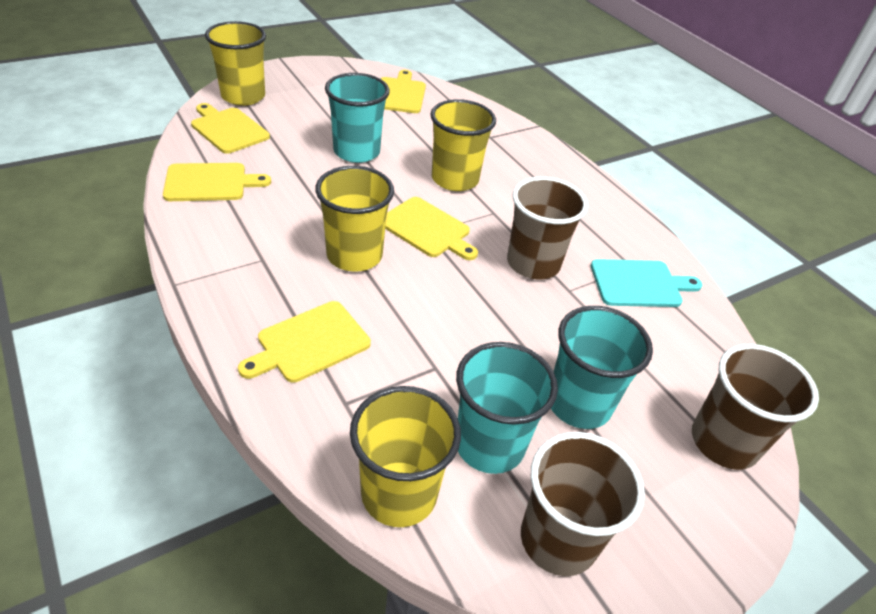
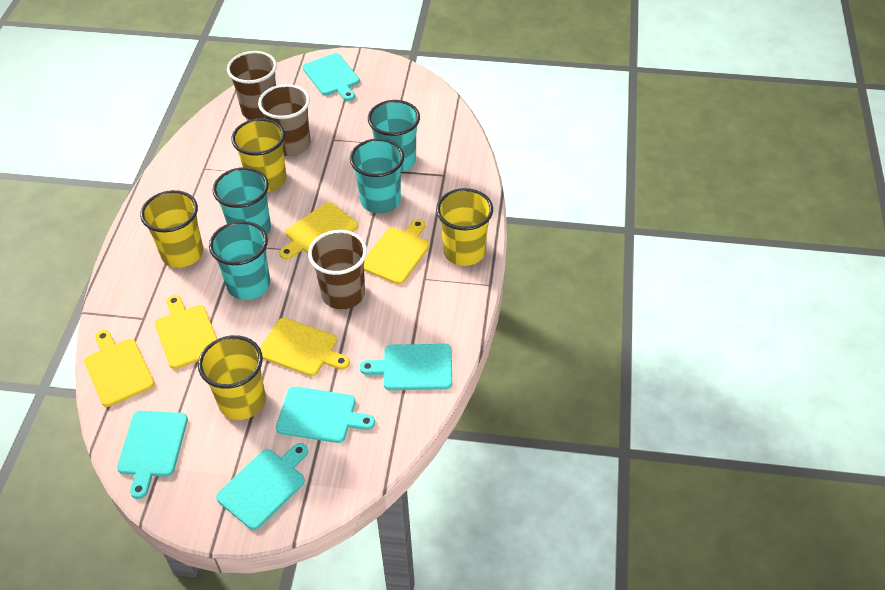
turquoise cup: 3 -> 4
turquoise cutting board: 1 -> 5

